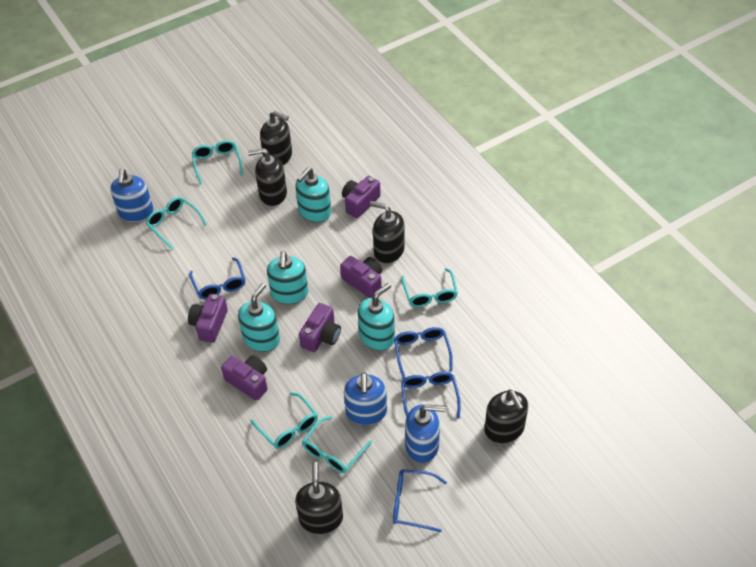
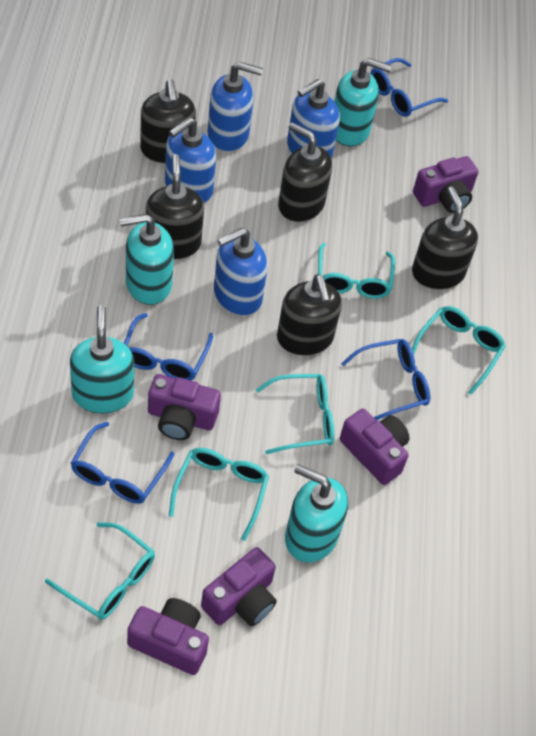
blue soap dispenser: 3 -> 4

